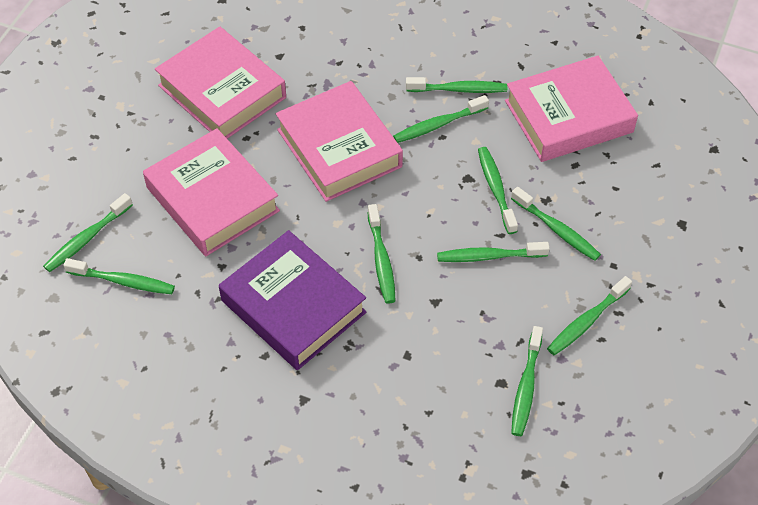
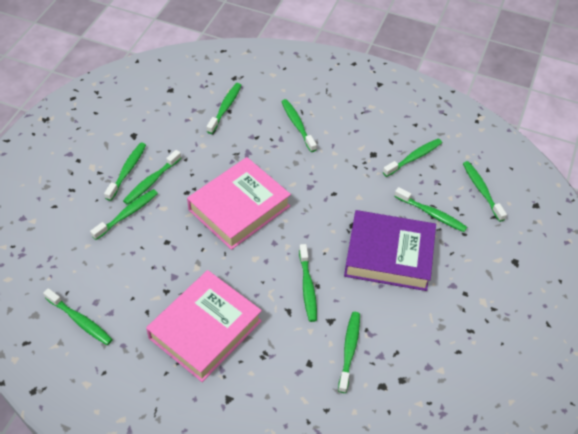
green toothbrush: 10 -> 11
pink book: 4 -> 2

